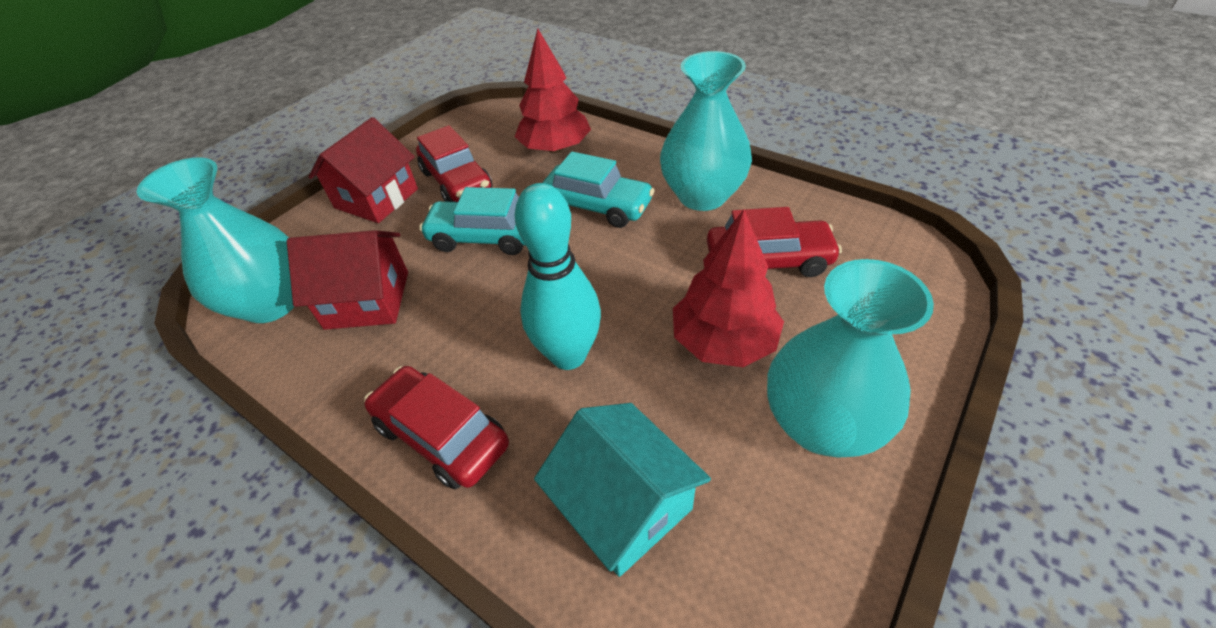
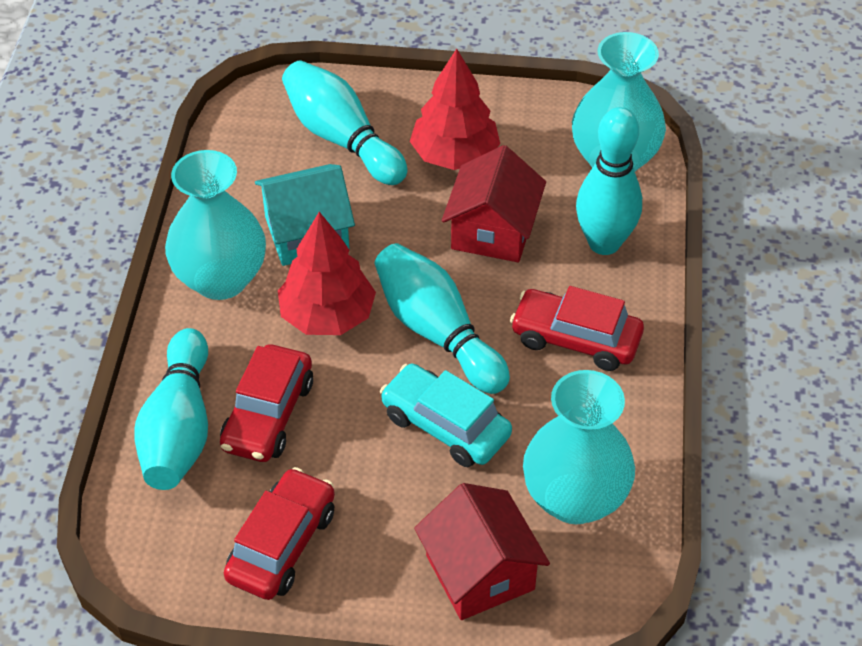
turquoise bowling pin: 1 -> 4
turquoise car: 2 -> 1

